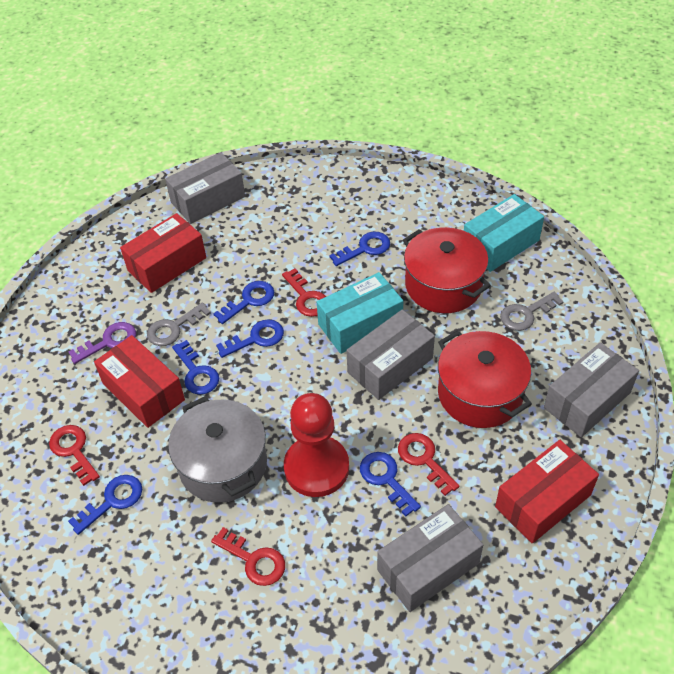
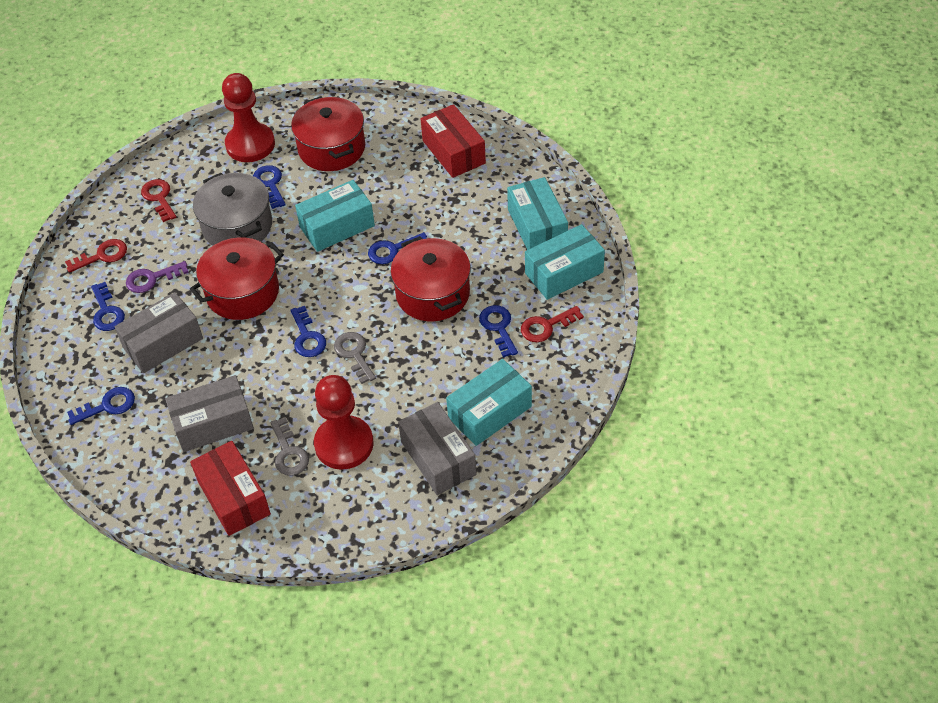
grey box: 4 -> 3
red box: 3 -> 2
red key: 4 -> 3
red pawn: 1 -> 2
red pot: 2 -> 3
turquoise box: 2 -> 4

